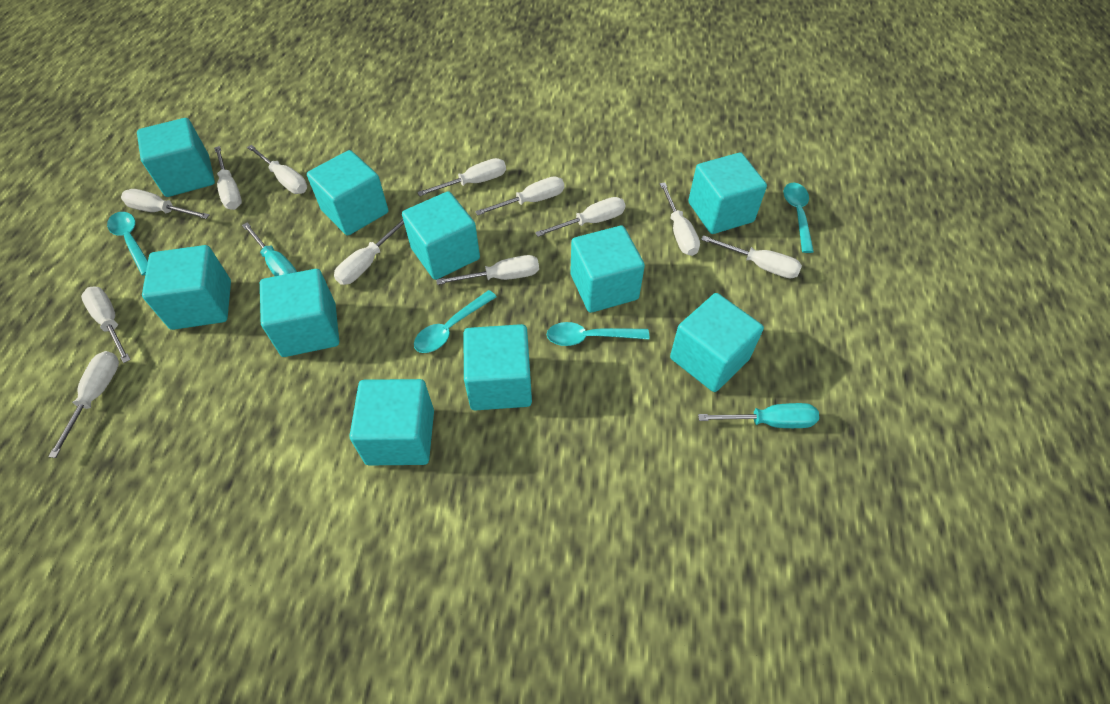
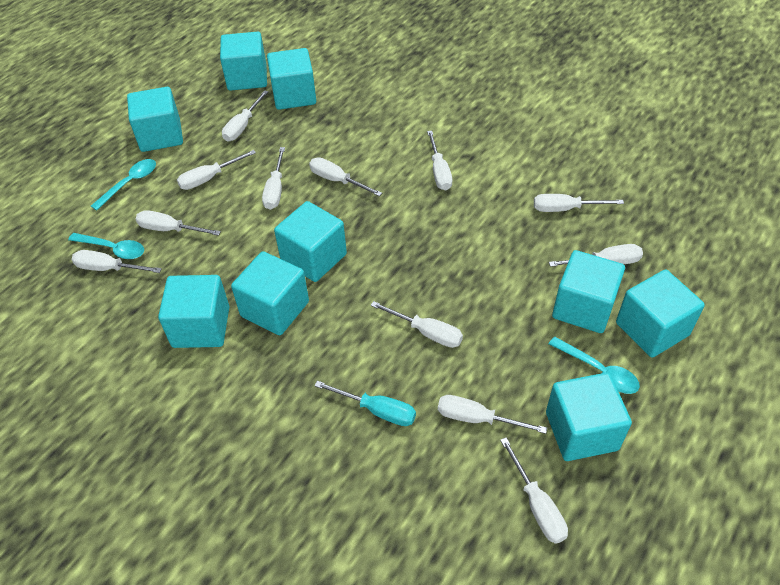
turquoise cube: 10 -> 9
turquoise screwdriver: 2 -> 1
turquoise spoon: 4 -> 3

